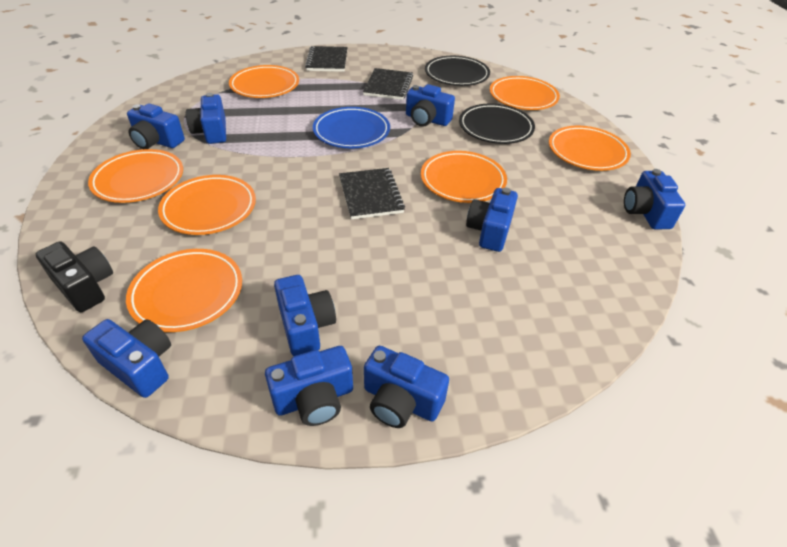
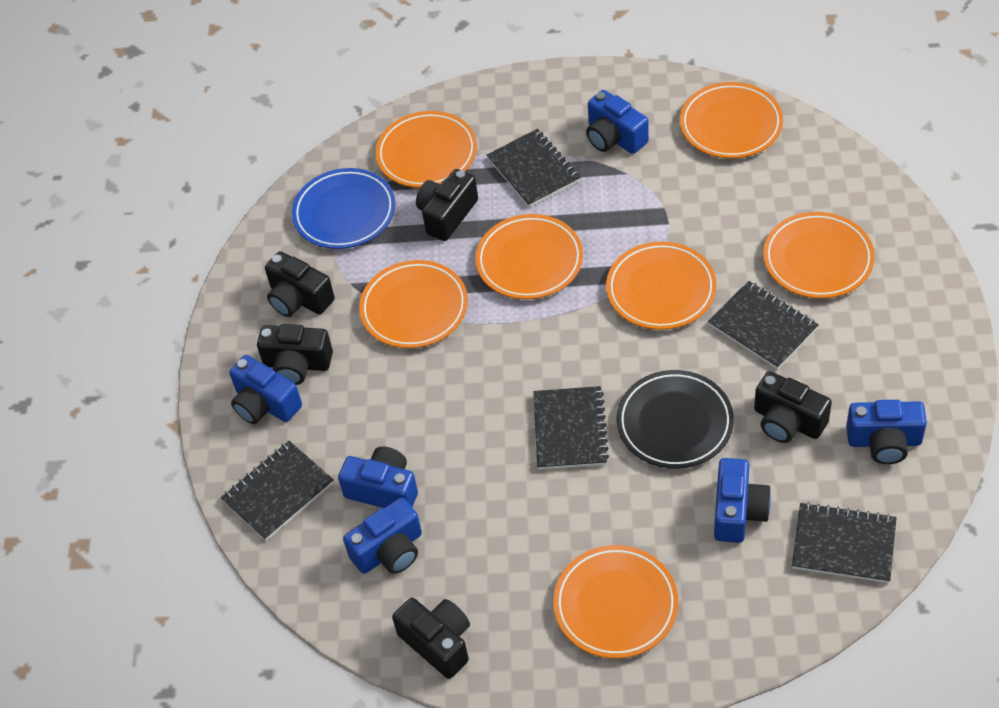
black camera: 1 -> 5
black notebook: 3 -> 5
black plate: 2 -> 1
blue camera: 9 -> 6

